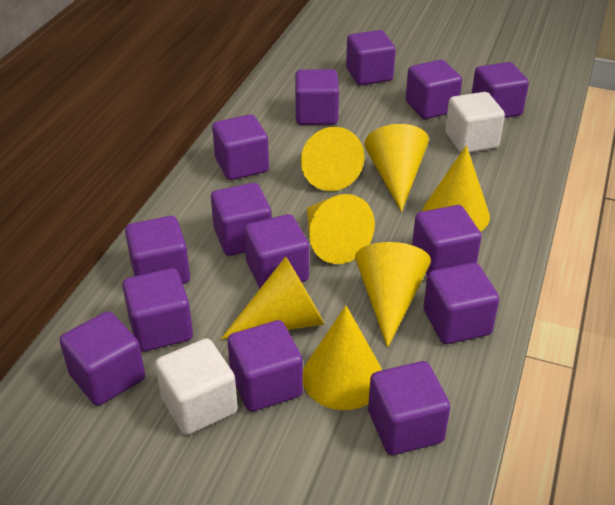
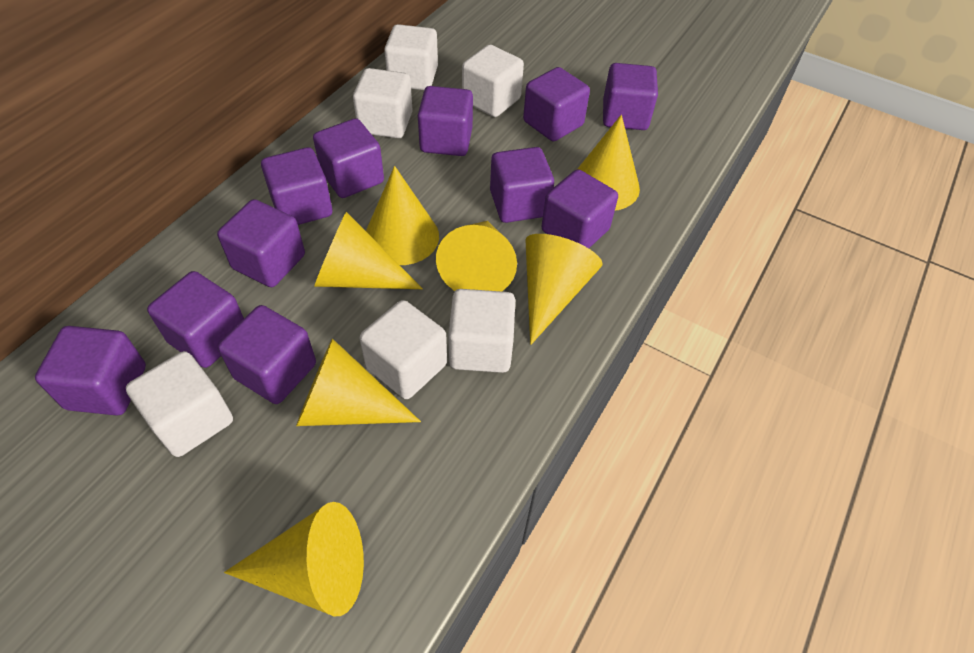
purple cube: 14 -> 11
white cube: 2 -> 6

